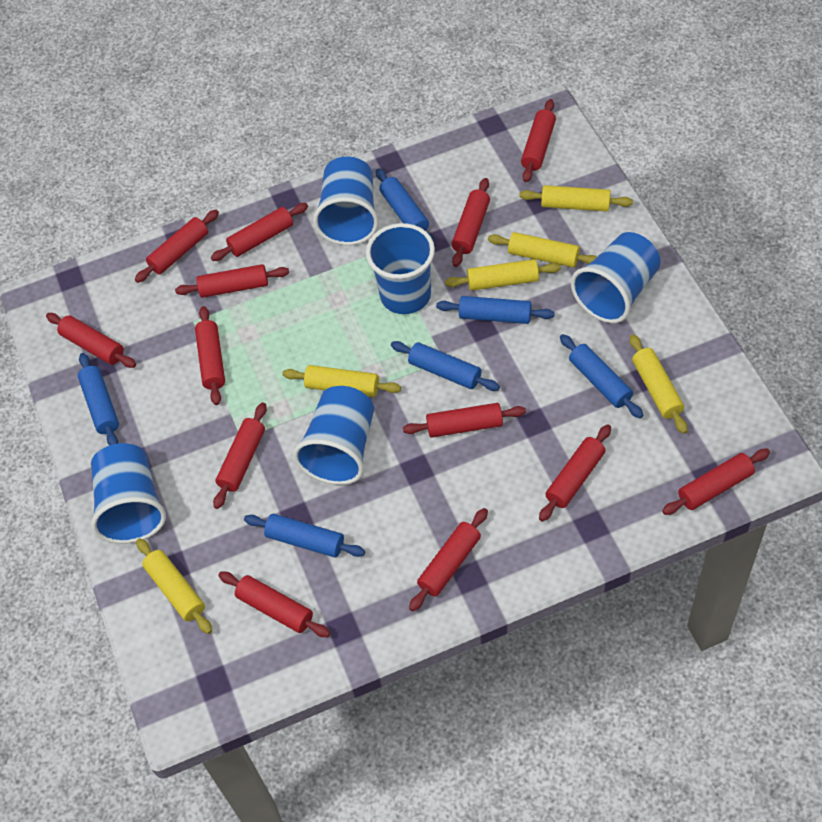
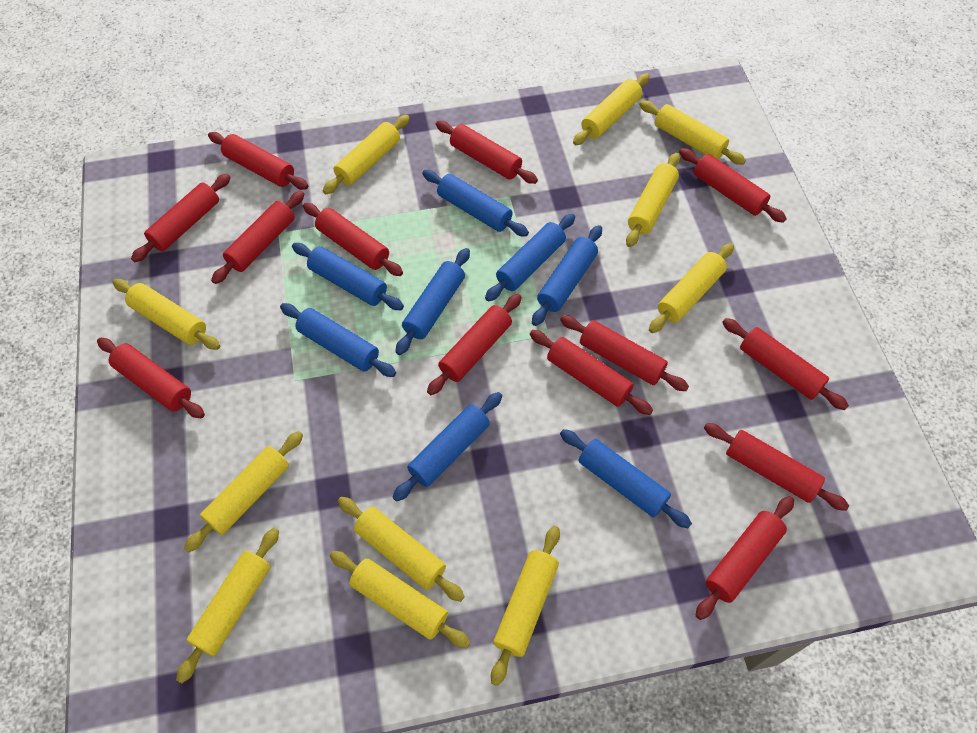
blue cup: 5 -> 0
blue rolling pin: 6 -> 8
yellow rolling pin: 6 -> 11

